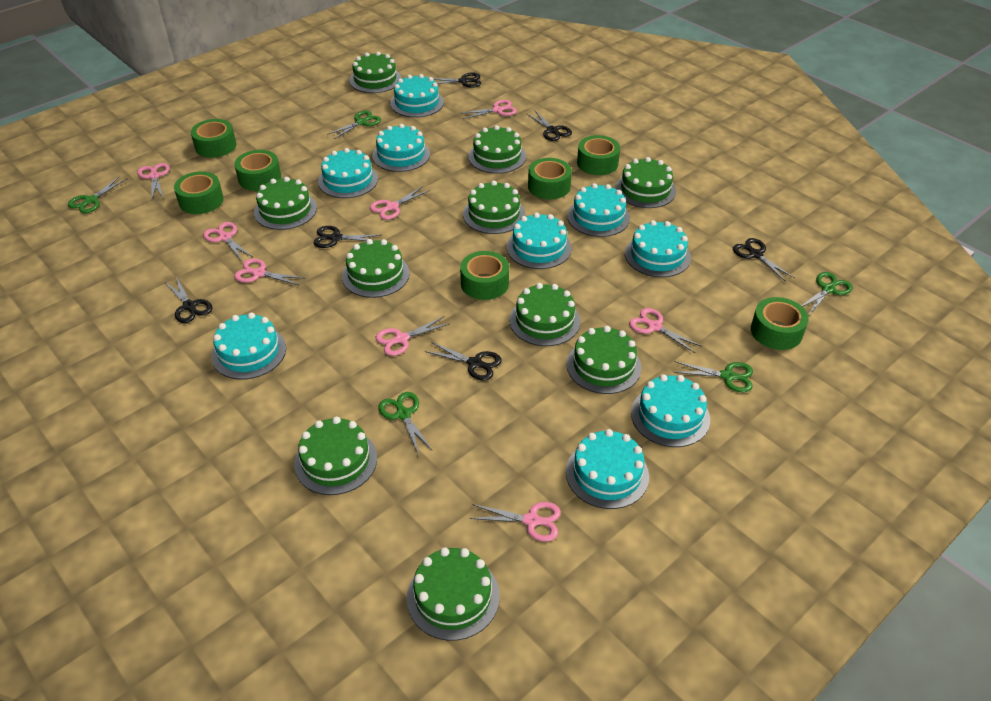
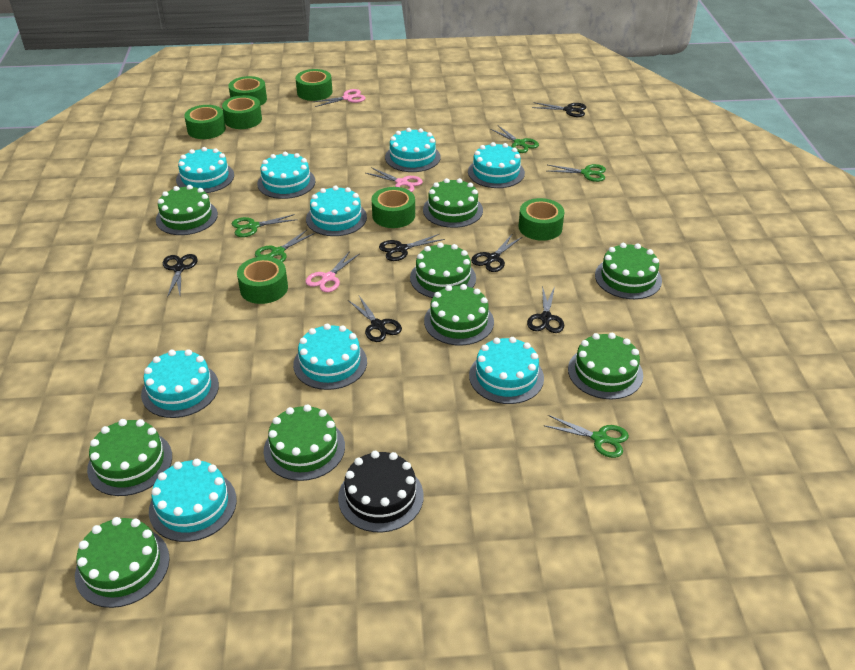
black cake: 0 -> 1
green cake: 10 -> 9
pink scissors: 8 -> 3

